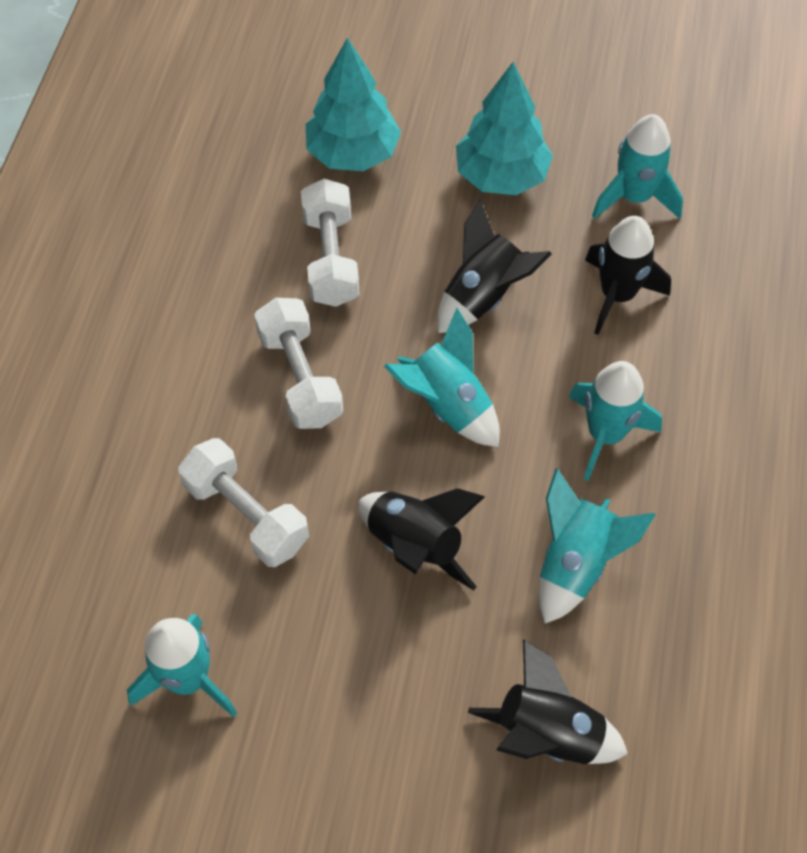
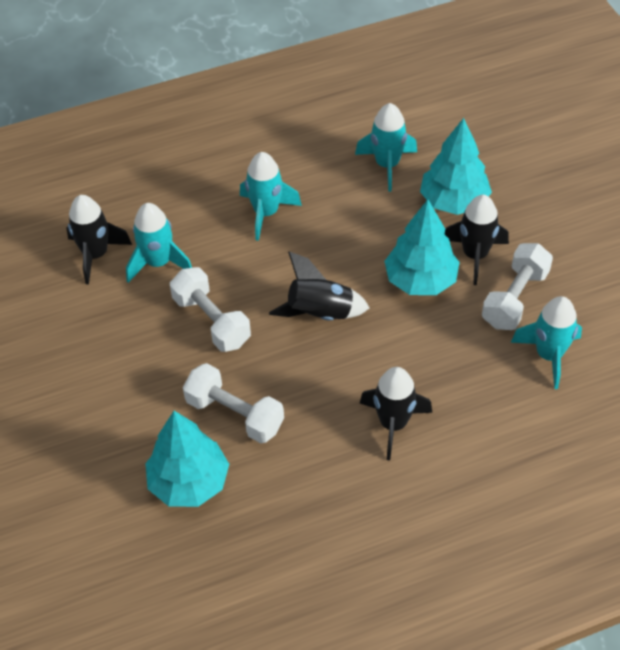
turquoise rocket: 5 -> 4
turquoise tree: 2 -> 3

